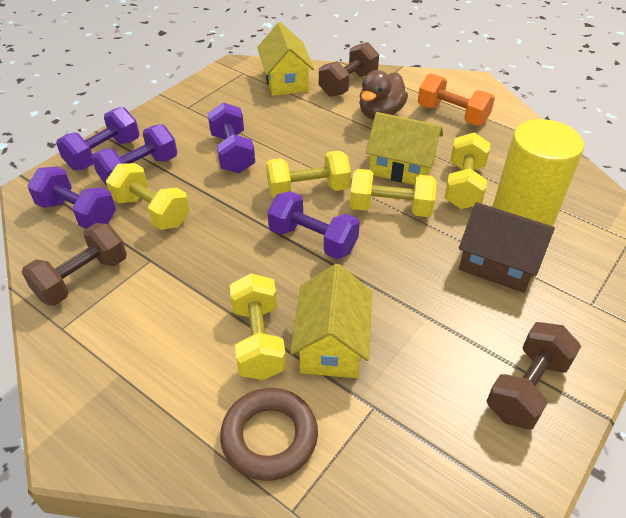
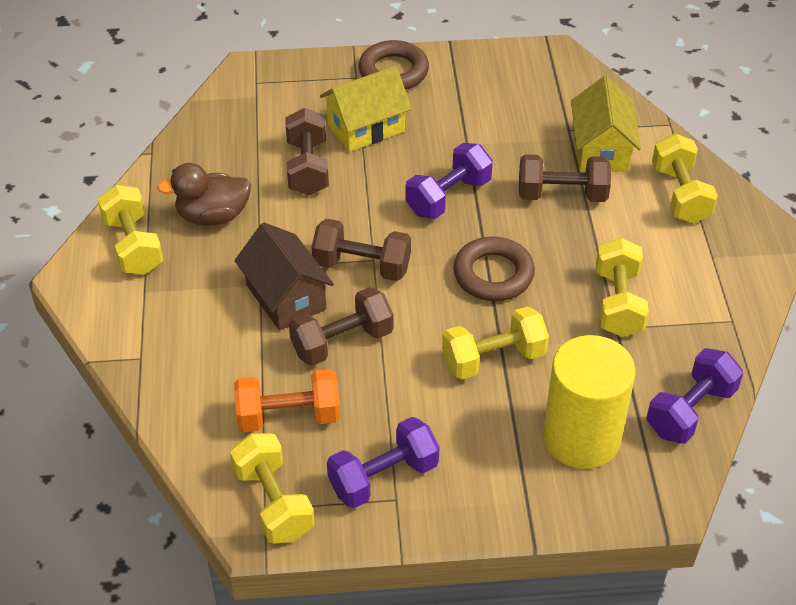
brown dumbbell: 3 -> 4
brown ring: 1 -> 2
purple dumbbell: 5 -> 3
yellow house: 3 -> 2

